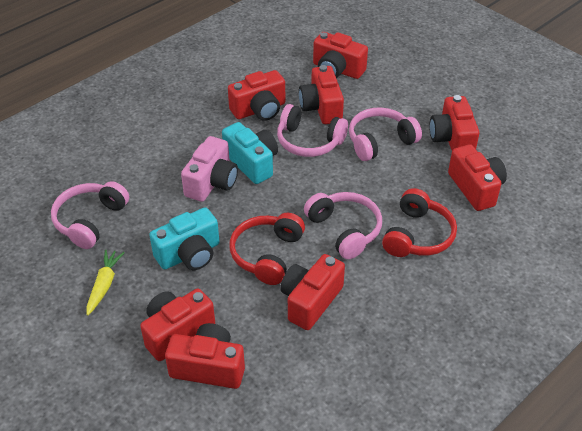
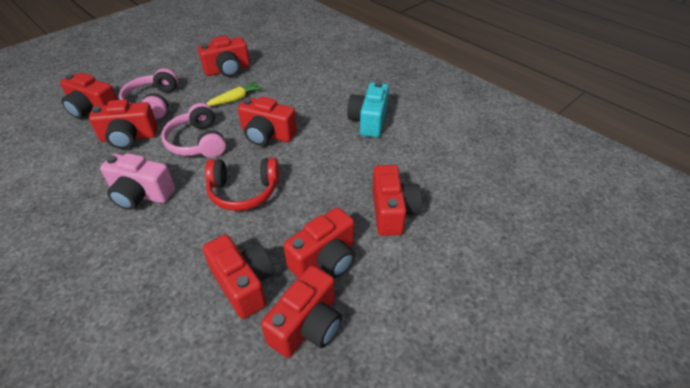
pink headphones: 4 -> 2
red headphones: 2 -> 1
turquoise camera: 2 -> 1

